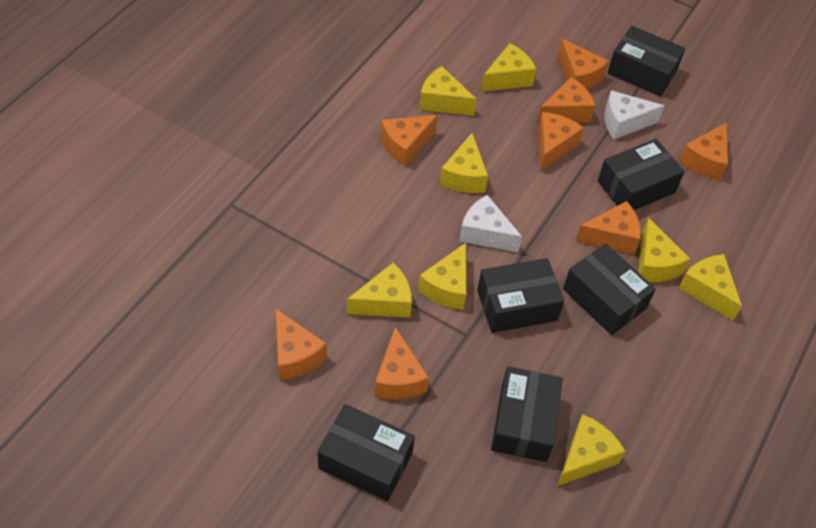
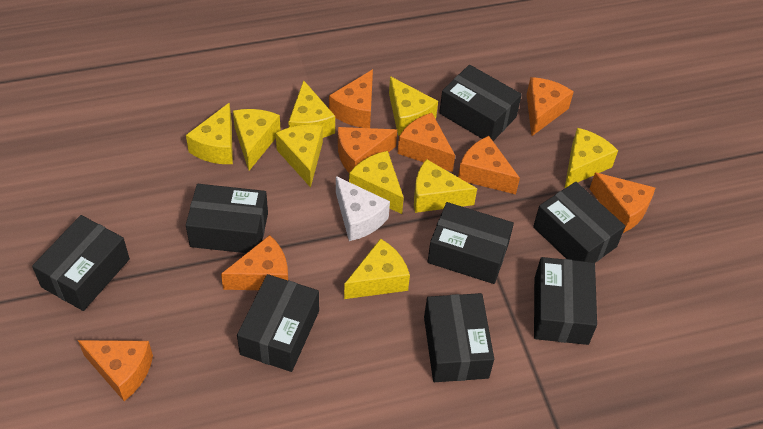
black box: 6 -> 8
white cheese: 2 -> 1
yellow cheese: 8 -> 9

